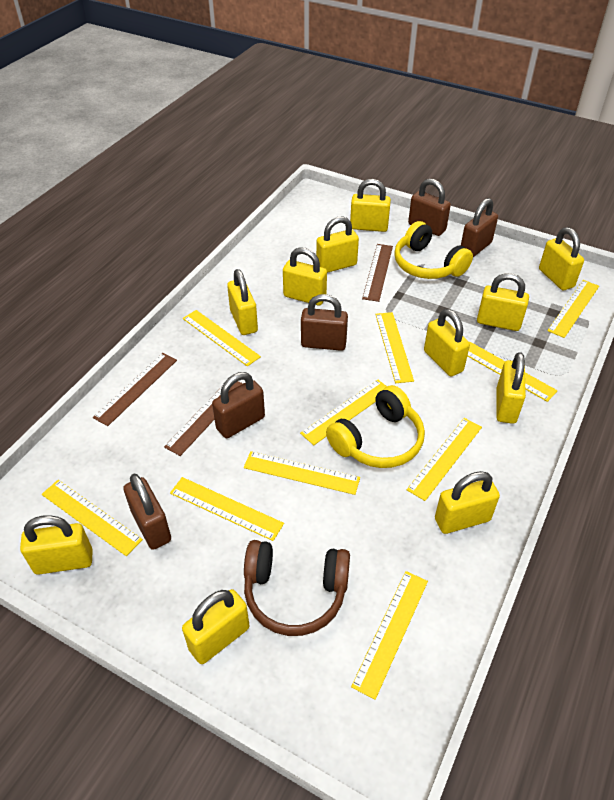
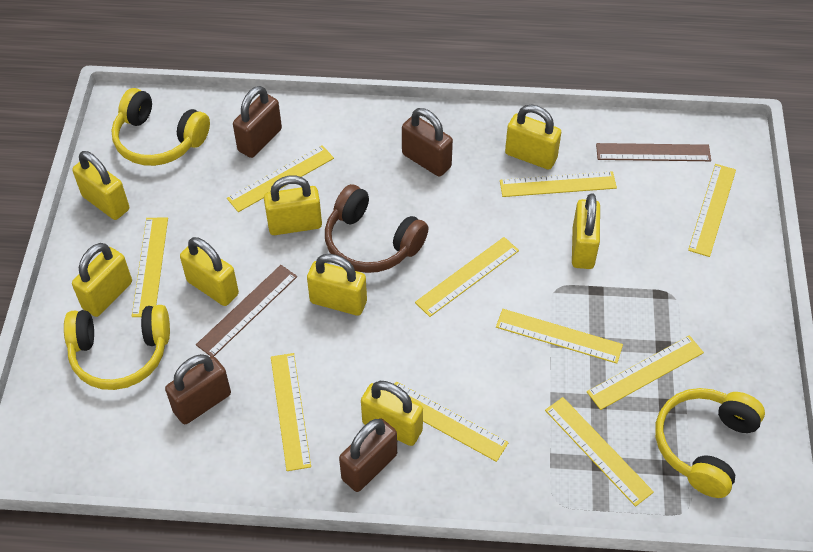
brown padlock: 5 -> 4
brown ruler: 3 -> 2
yellow headphones: 2 -> 3
yellow padlock: 11 -> 8

